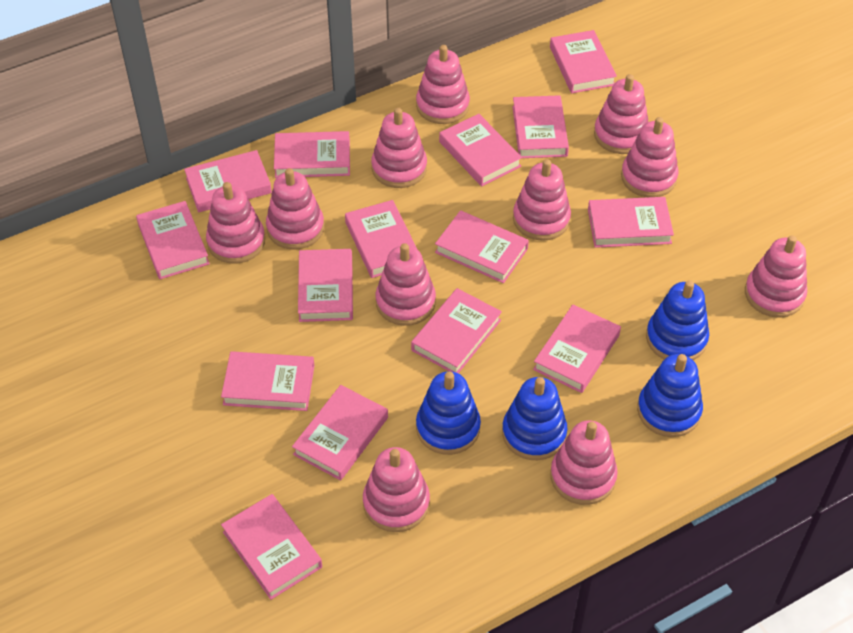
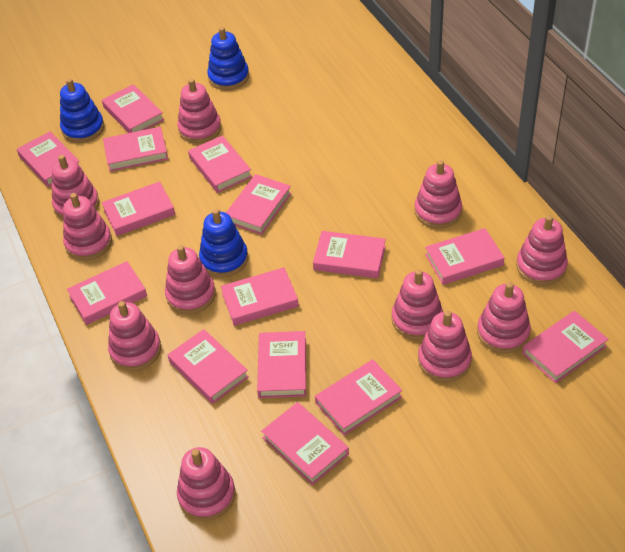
blue stacking toy: 4 -> 3

